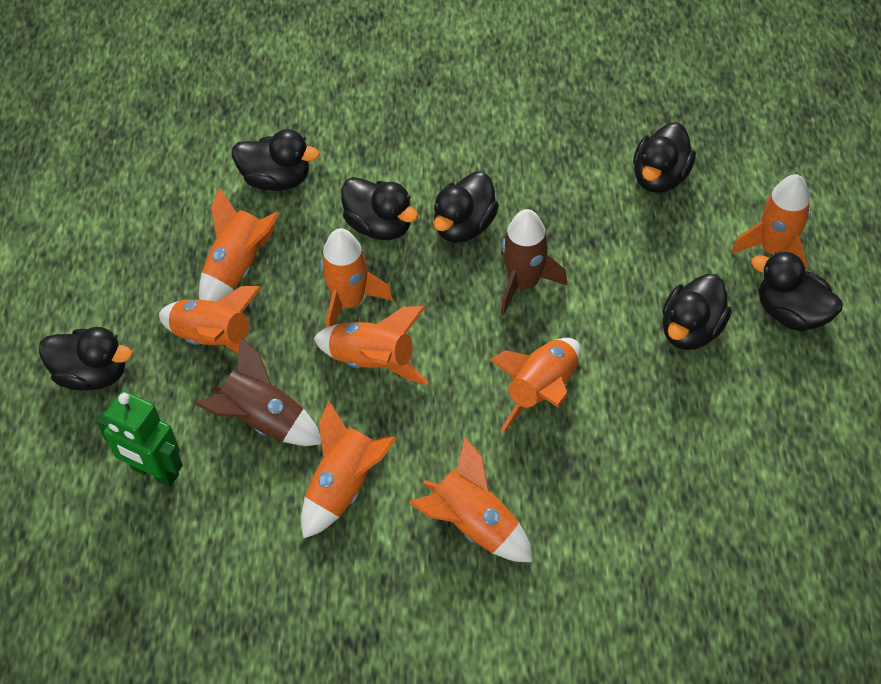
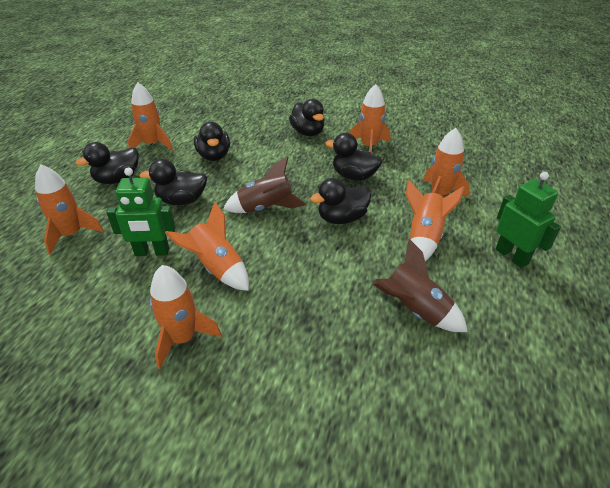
black duck: 7 -> 6
green robot: 1 -> 2
orange rocket: 8 -> 7

